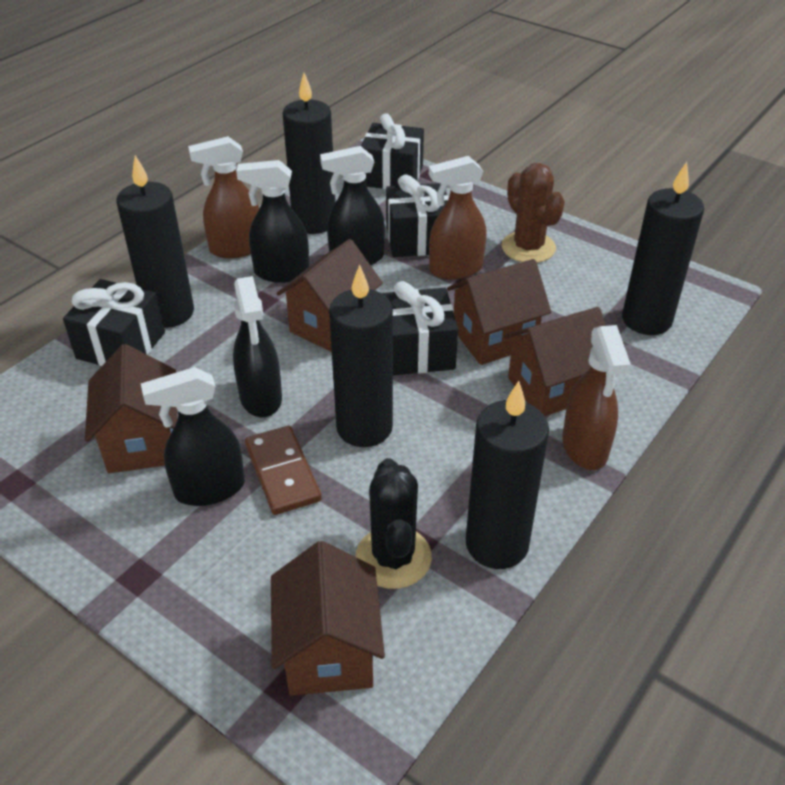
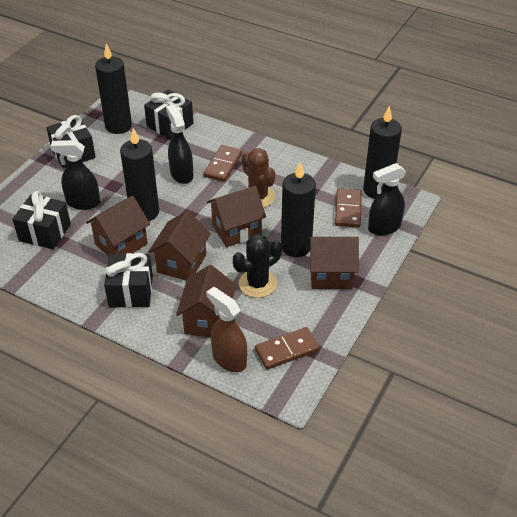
black candle: 5 -> 4
black spray bottle: 4 -> 3
brown domino: 1 -> 3
brown spray bottle: 3 -> 1

